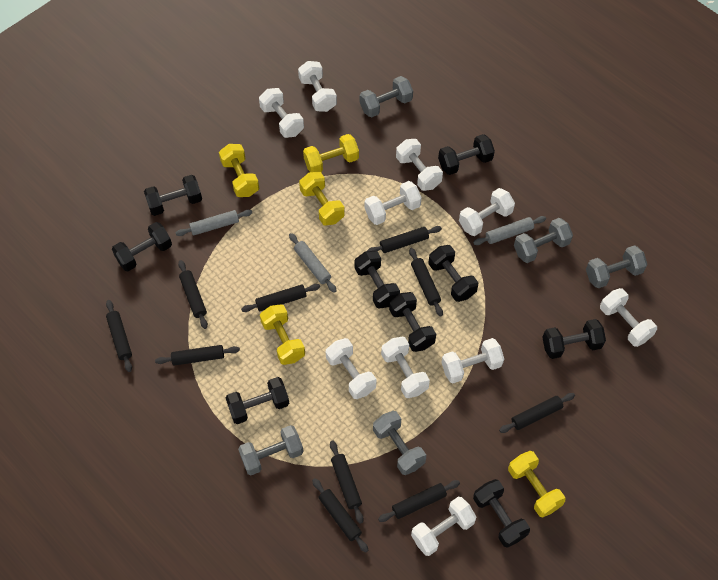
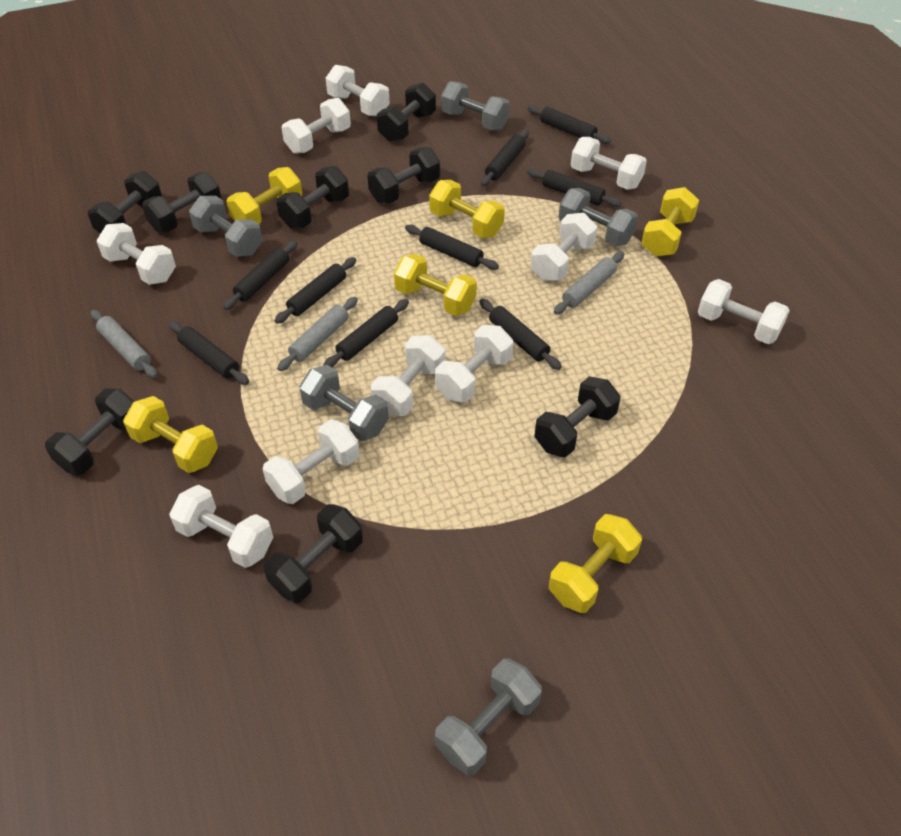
black dumbbell: 9 -> 8
black rolling pin: 10 -> 9
yellow dumbbell: 5 -> 6

